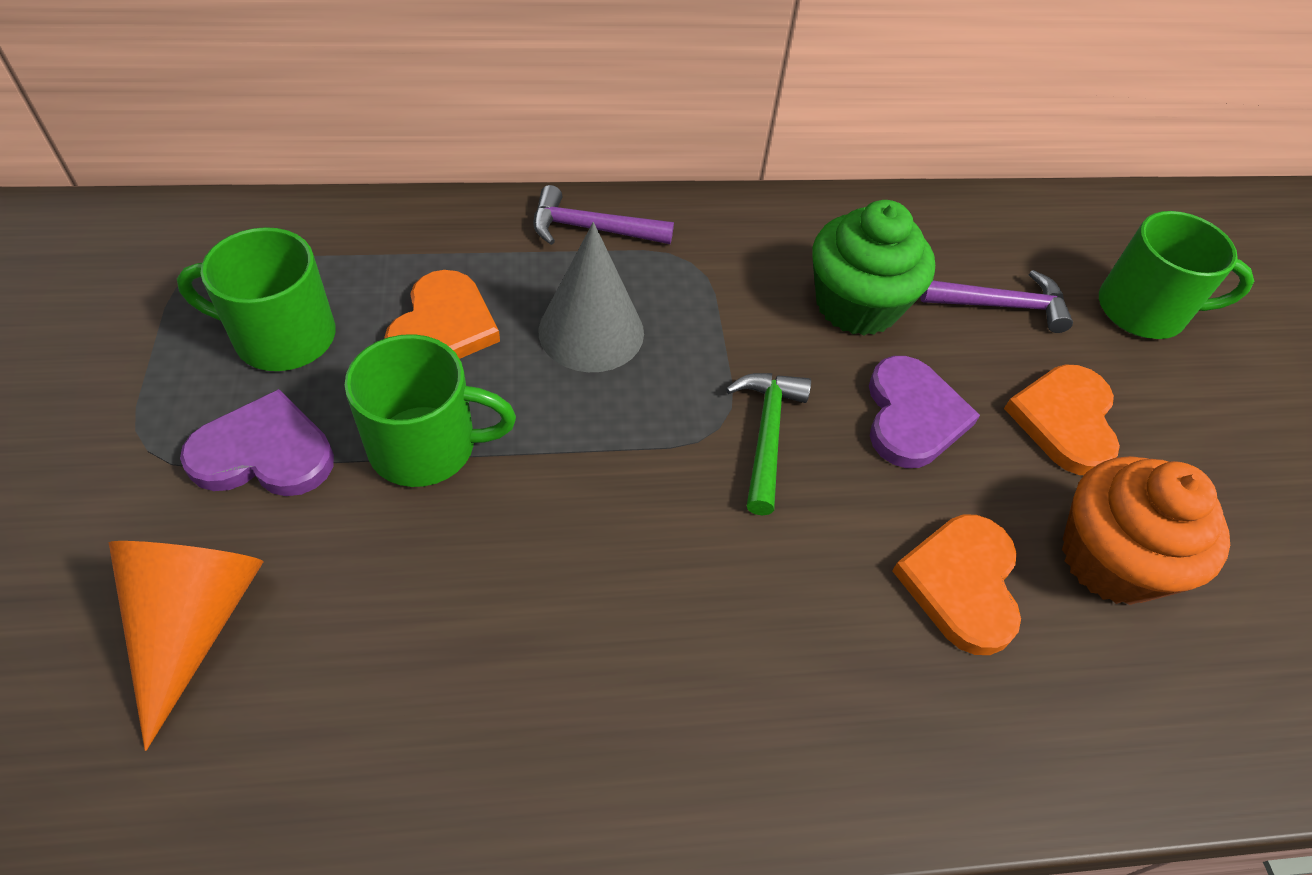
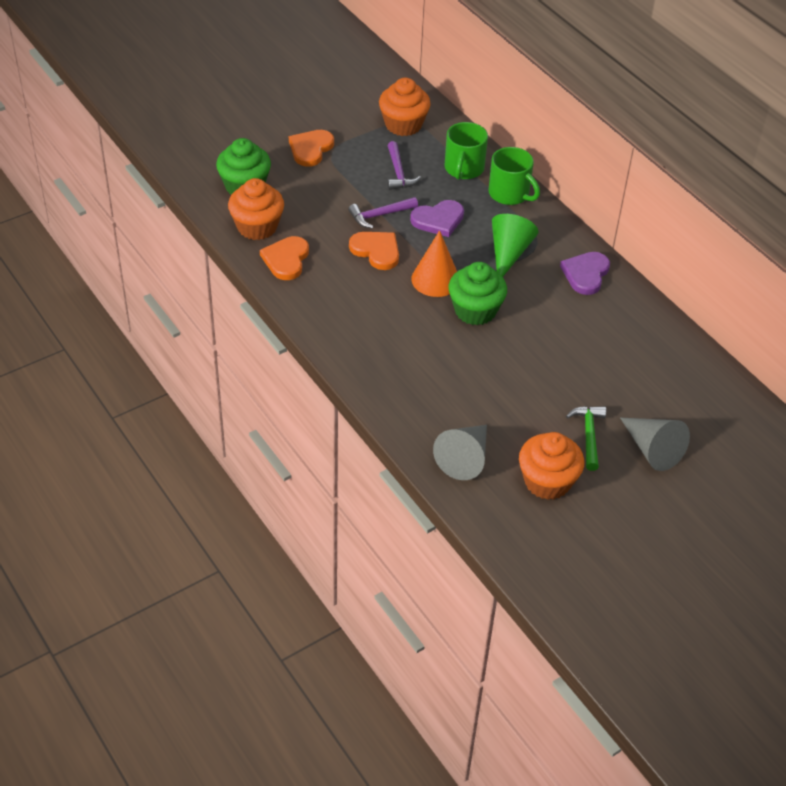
green cone: 0 -> 1
green cupcake: 1 -> 2
green mug: 3 -> 2
grey cone: 1 -> 2
orange cupcake: 1 -> 3

